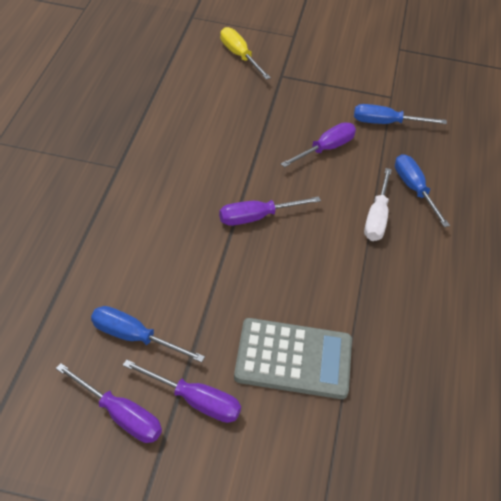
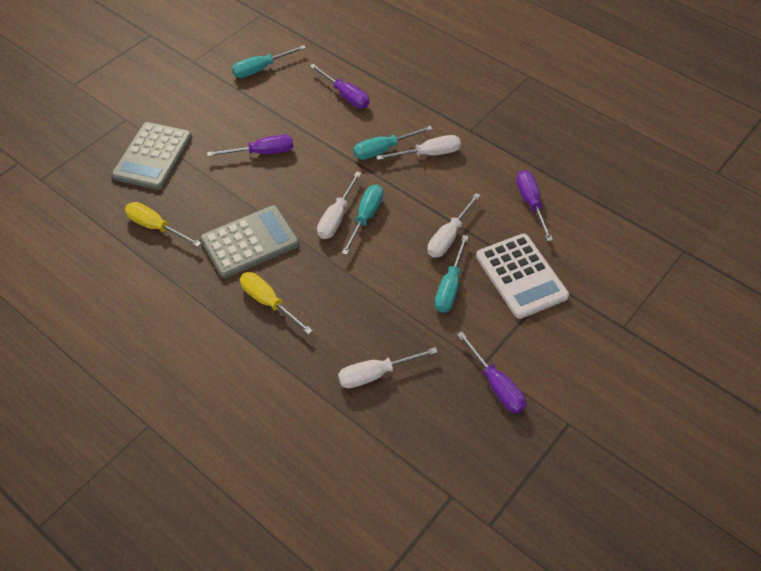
blue screwdriver: 3 -> 0
grey calculator: 1 -> 2
turquoise screwdriver: 0 -> 4
white calculator: 0 -> 1
white screwdriver: 1 -> 4
yellow screwdriver: 1 -> 2

